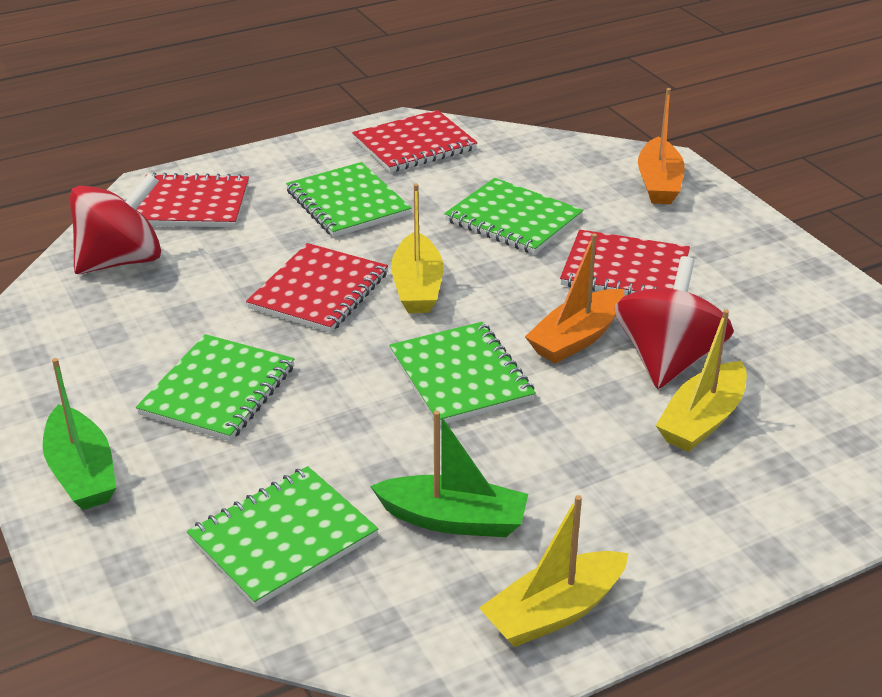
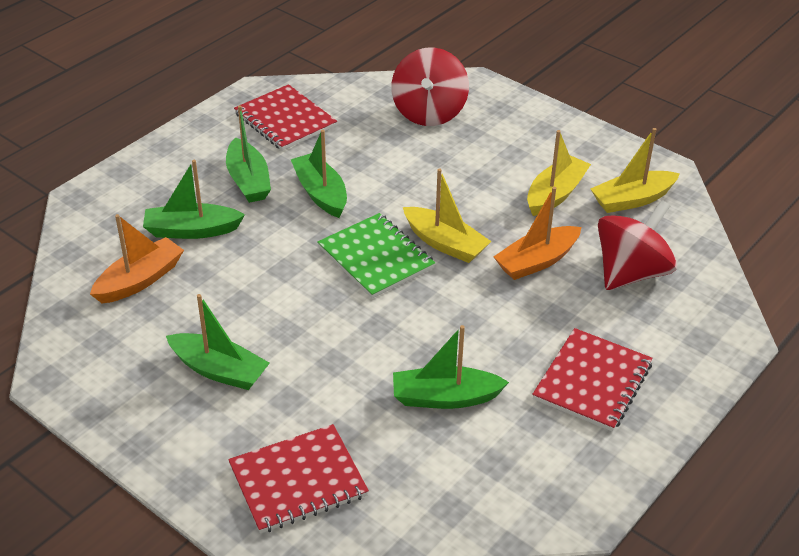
green boat: 2 -> 5
green notebook: 5 -> 1
red notebook: 4 -> 3

